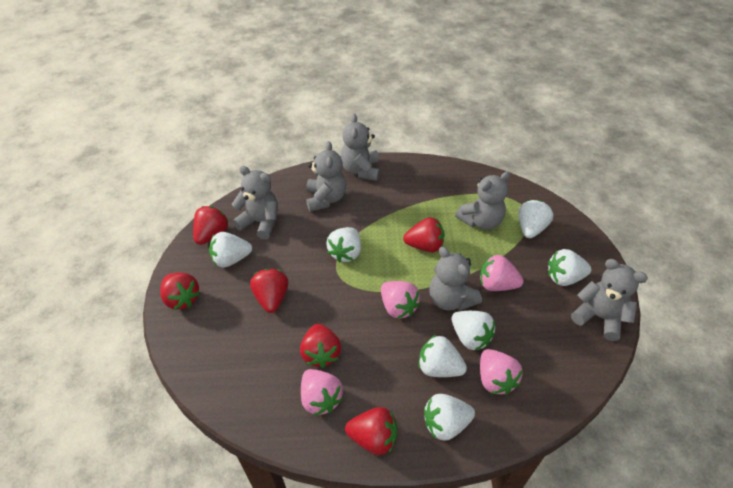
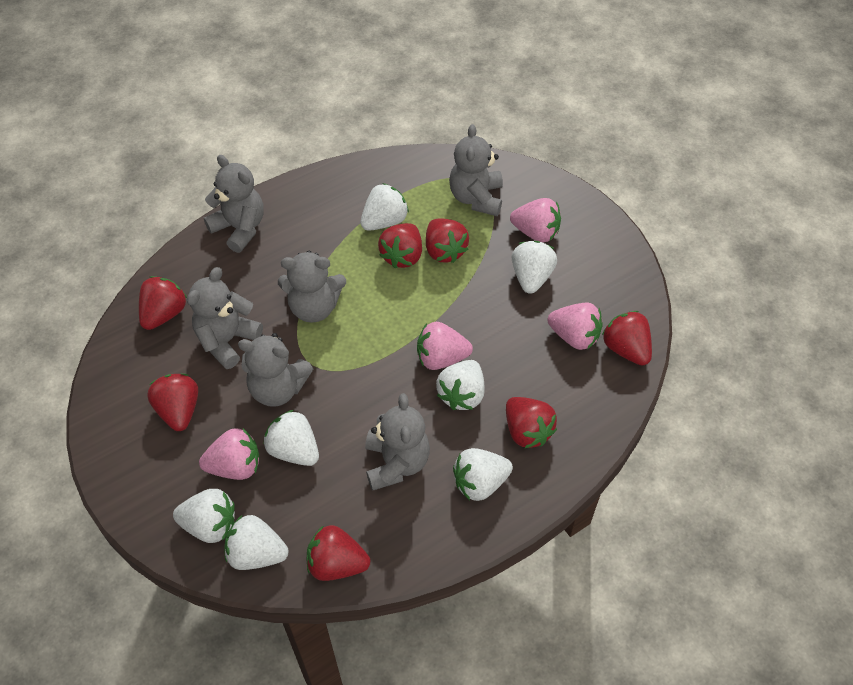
red strawberry: 6 -> 7

